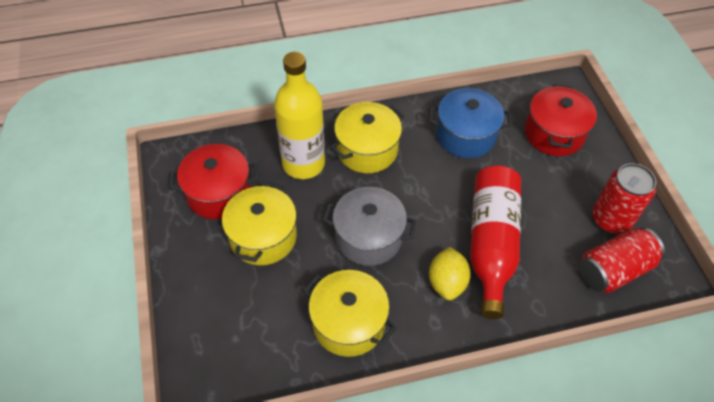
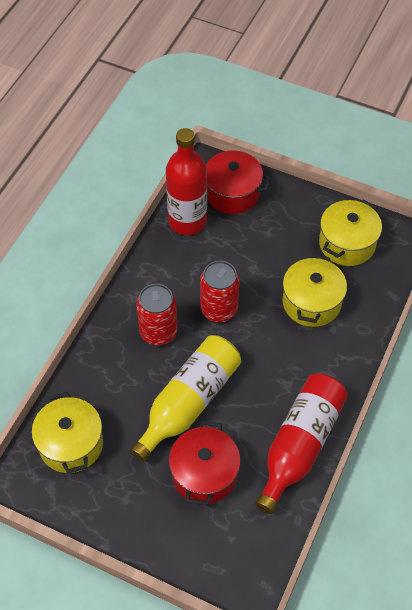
blue pot: 1 -> 0
grey pot: 1 -> 0
red bottle: 1 -> 2
yellow lemon: 1 -> 0

